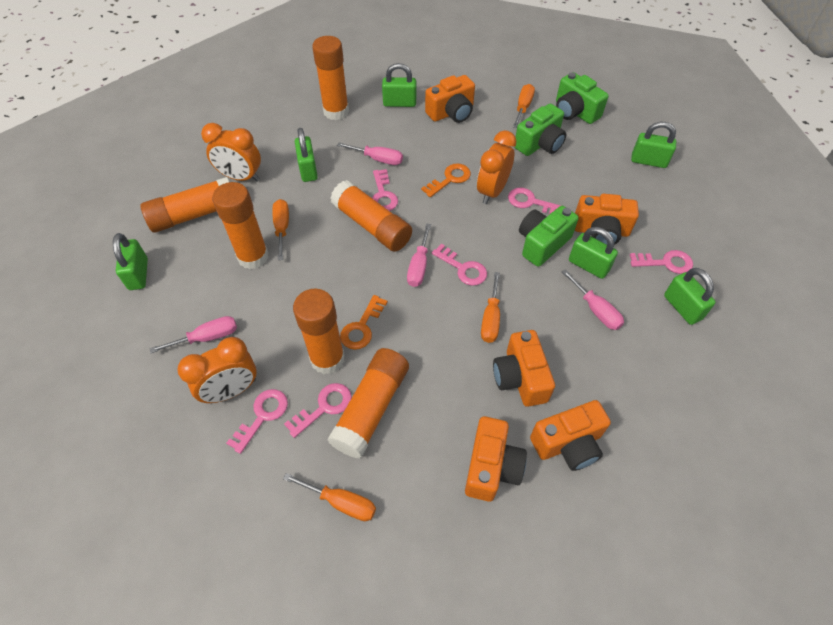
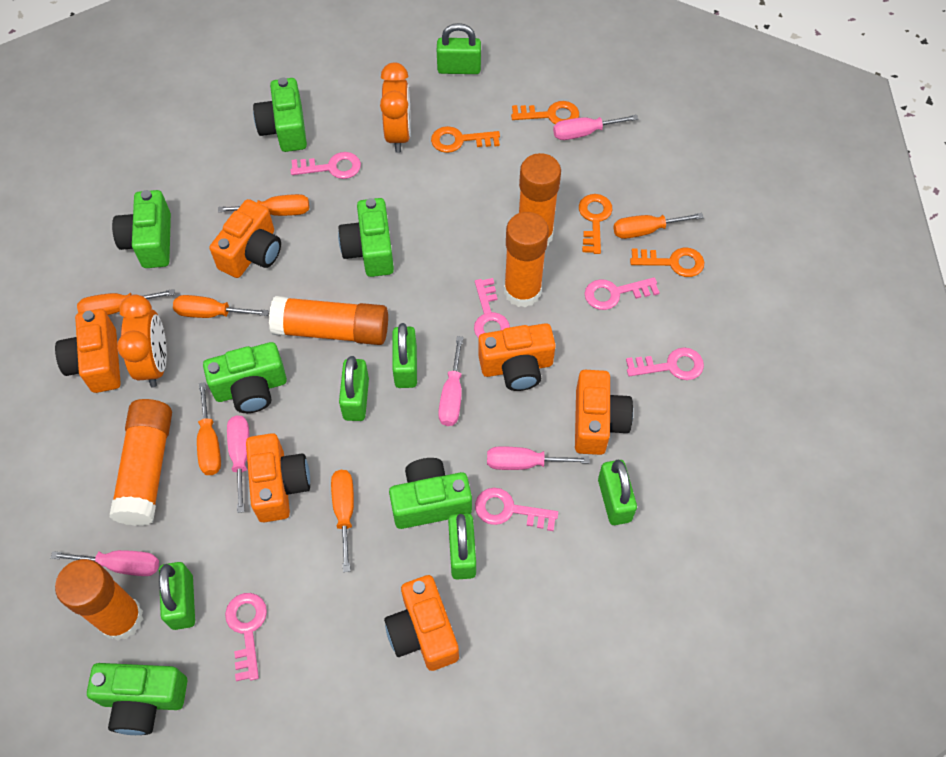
green camera: 3 -> 6
orange camera: 5 -> 6
orange clock: 3 -> 2
orange glue stick: 6 -> 5
orange key: 2 -> 4
orange screwdriver: 4 -> 6
pink screwdriver: 4 -> 5

